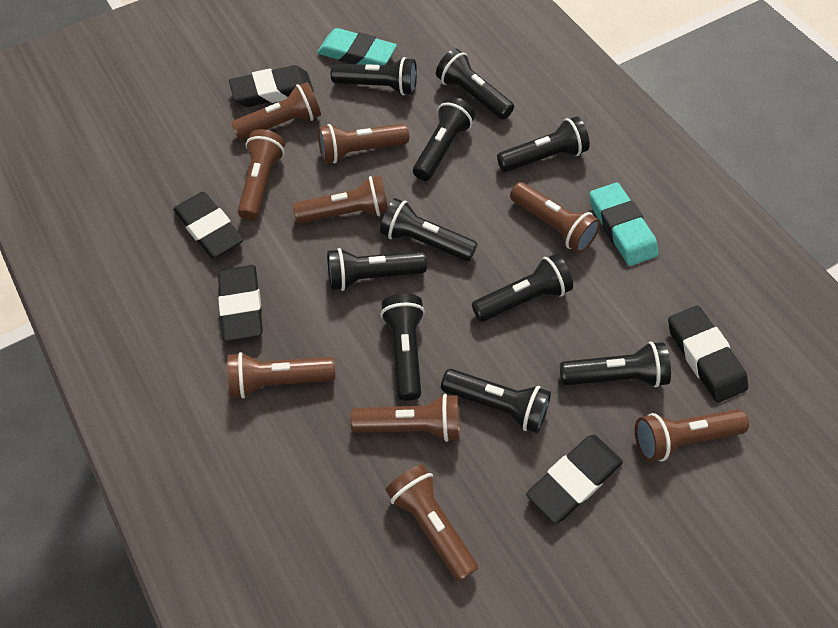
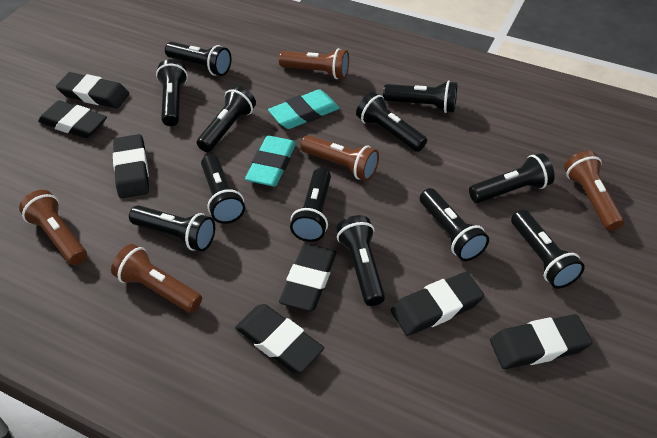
black eraser: 5 -> 7
black flashlight: 10 -> 12
brown flashlight: 9 -> 5

